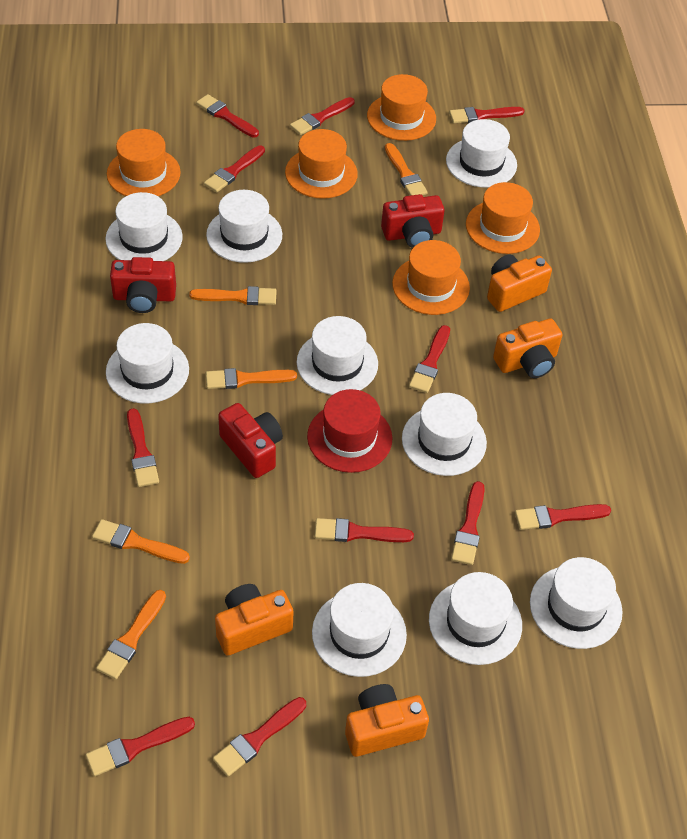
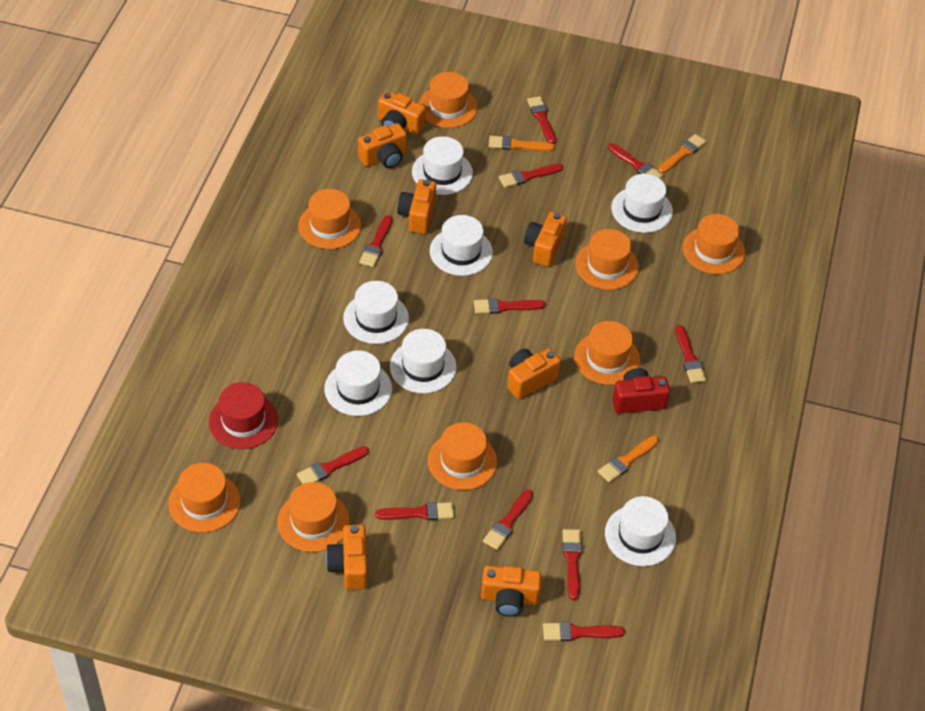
orange brush: 5 -> 3
orange camera: 4 -> 7
orange hat: 5 -> 8
red camera: 3 -> 1
white hat: 9 -> 7

